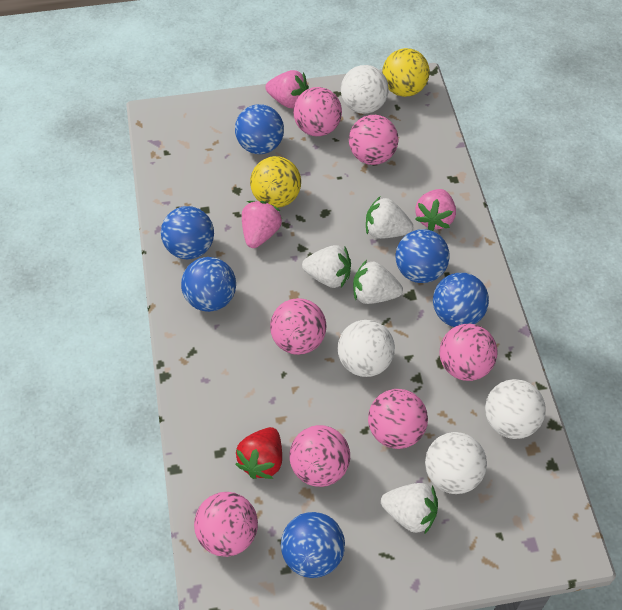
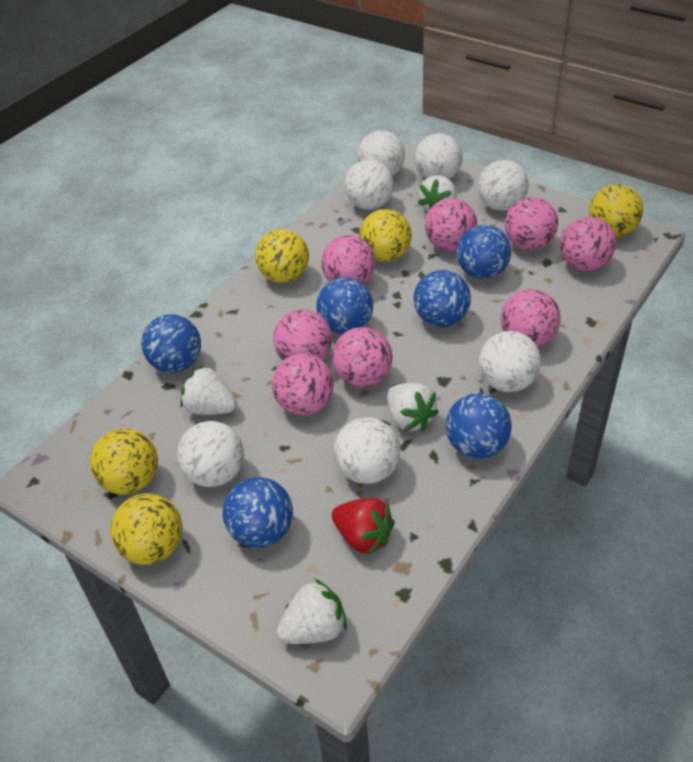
pink ball: 7 -> 8
pink strawberry: 3 -> 0
white ball: 4 -> 7
yellow ball: 2 -> 5

